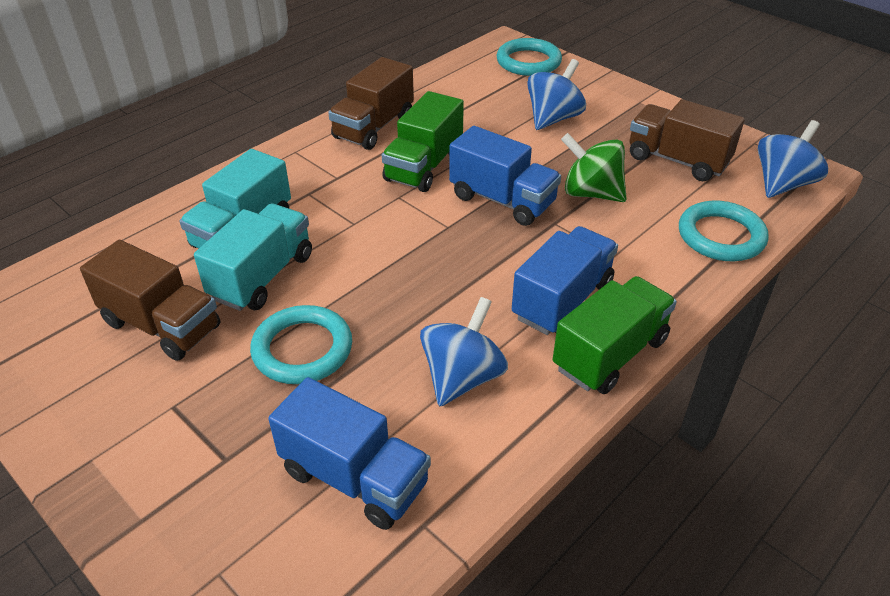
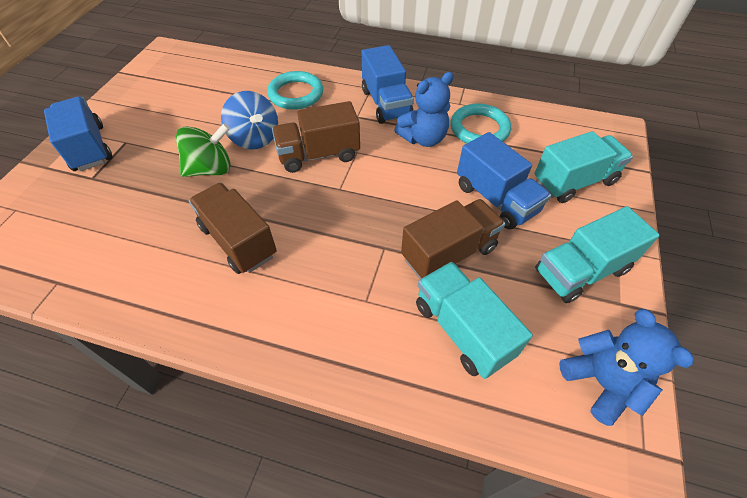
blue spinning top: 3 -> 1
blue teddy bear: 0 -> 2
green truck: 2 -> 0
turquoise ring: 3 -> 2
turquoise truck: 2 -> 3

